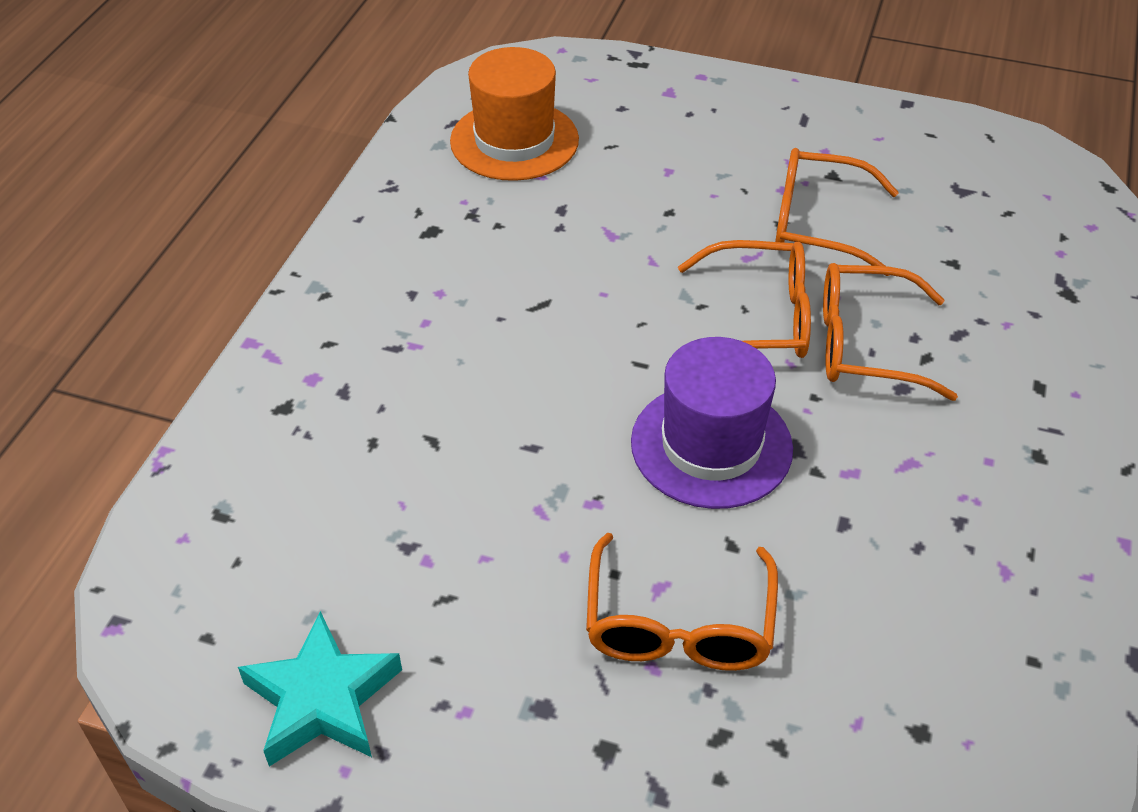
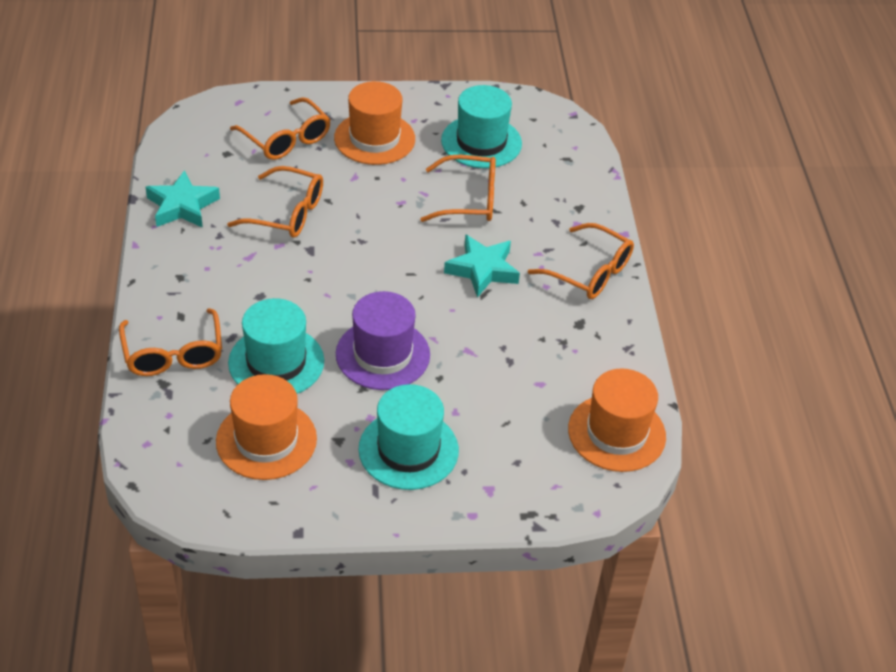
orange glasses: 4 -> 5
orange hat: 1 -> 3
turquoise hat: 0 -> 3
turquoise star: 1 -> 2

